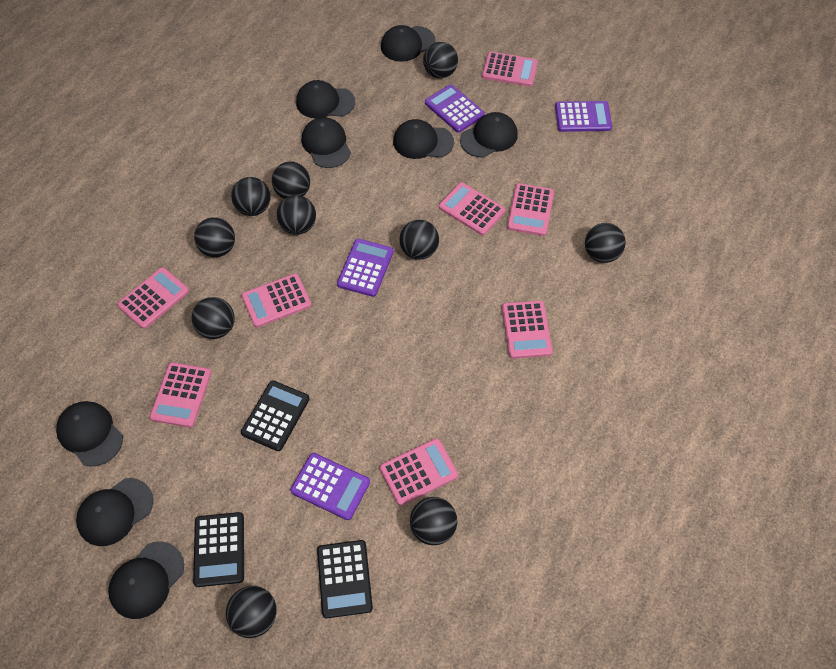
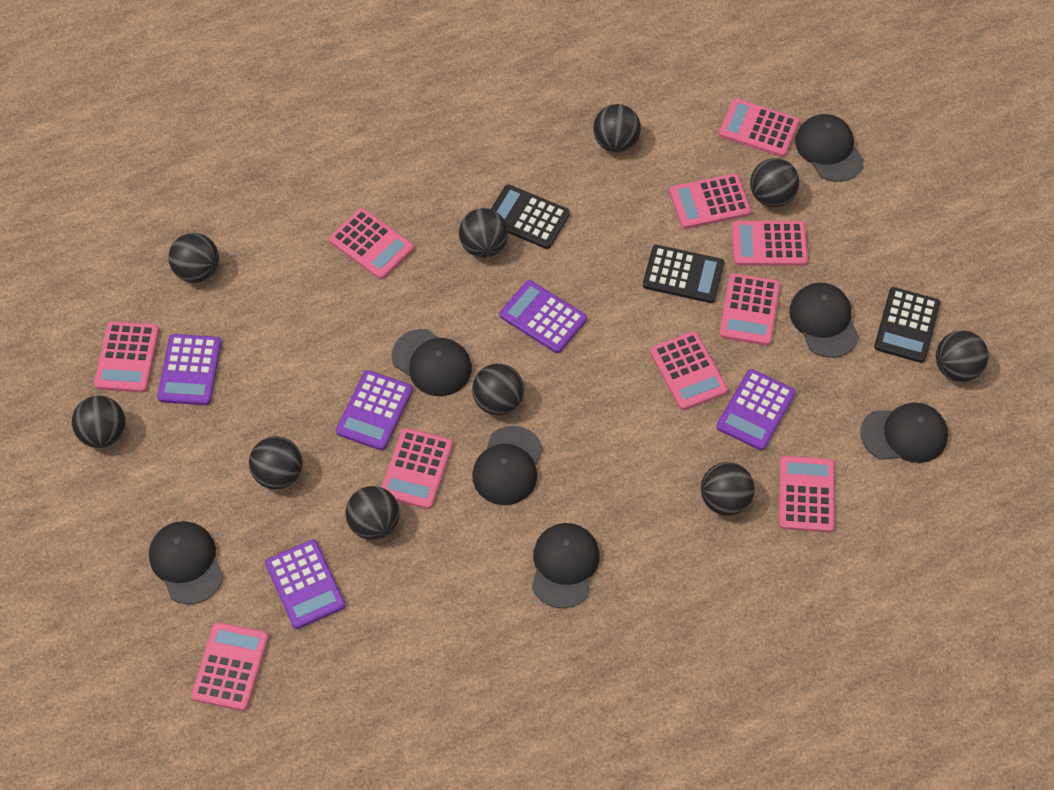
black cap: 8 -> 7
pink calculator: 8 -> 10
purple calculator: 4 -> 5

